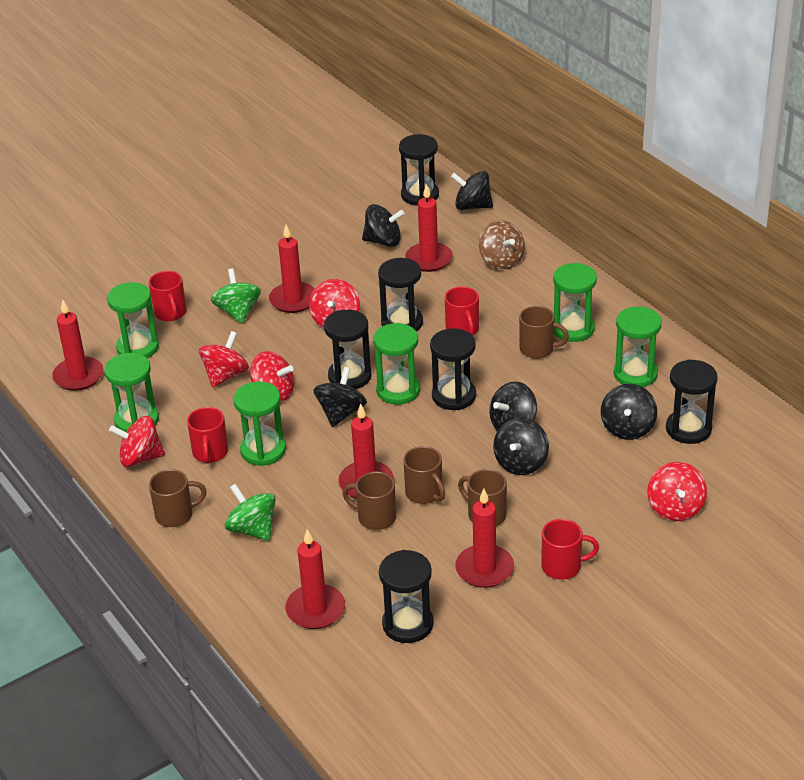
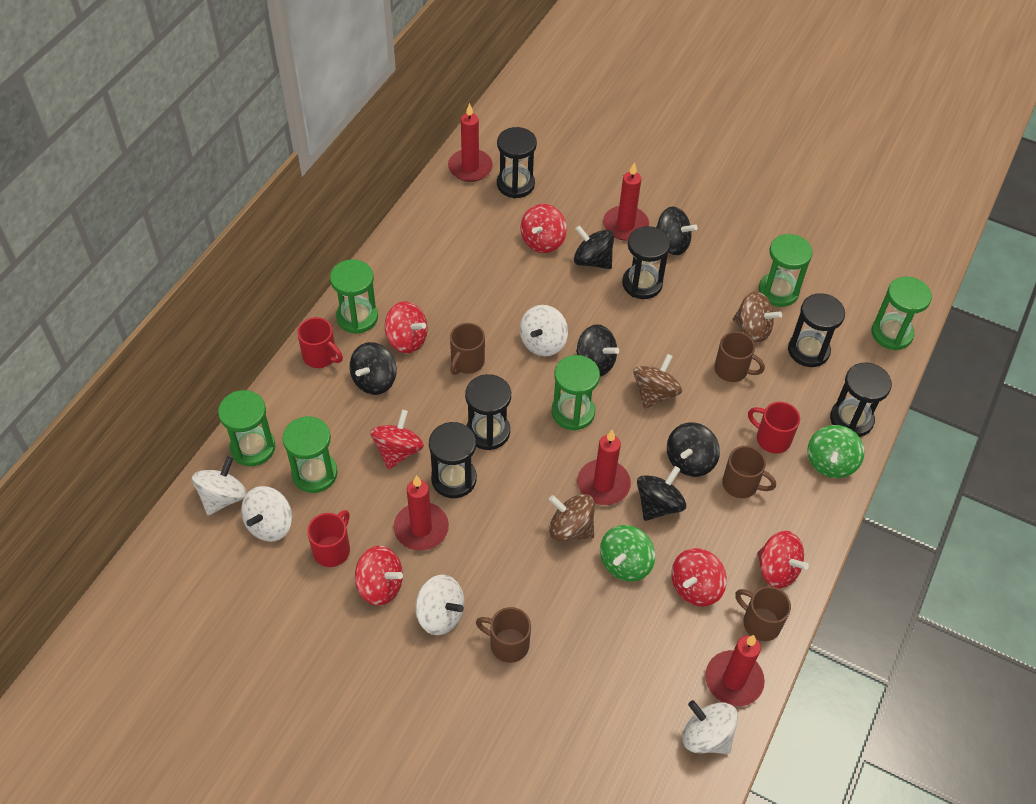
brown spinning top: 1 -> 3
red candle: 6 -> 5
red mug: 4 -> 3
red spinning top: 5 -> 6
white spinning top: 0 -> 5

